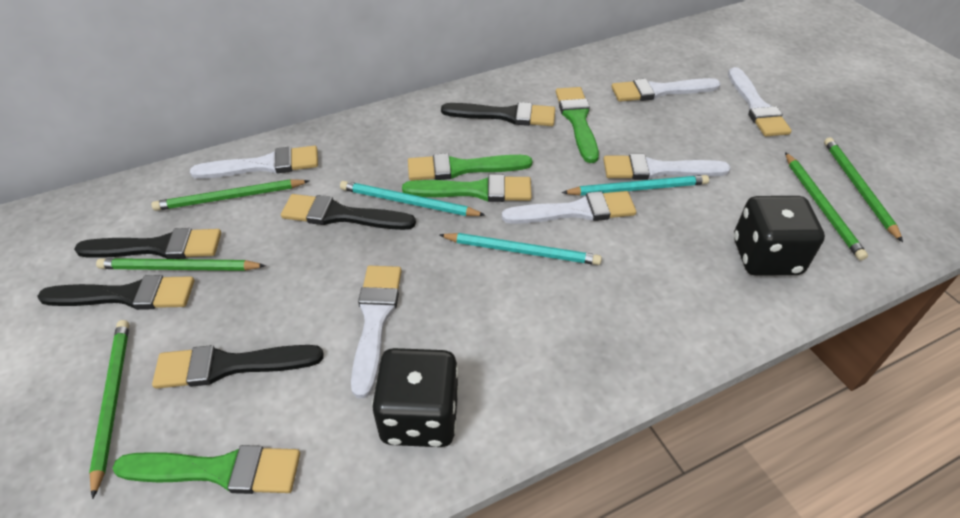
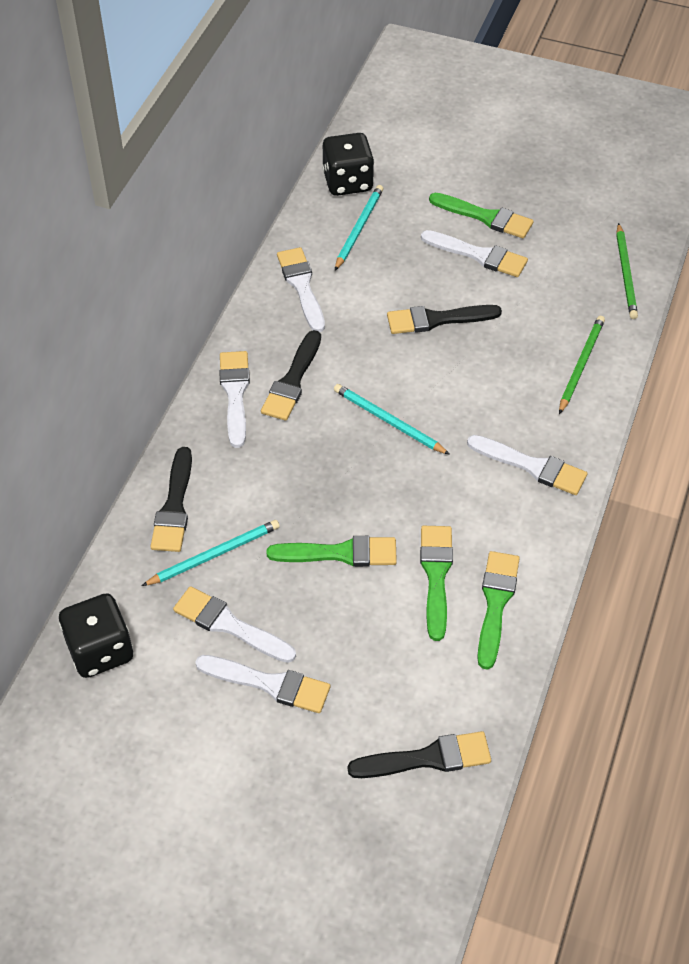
black brush: 5 -> 4
green pencil: 5 -> 2

